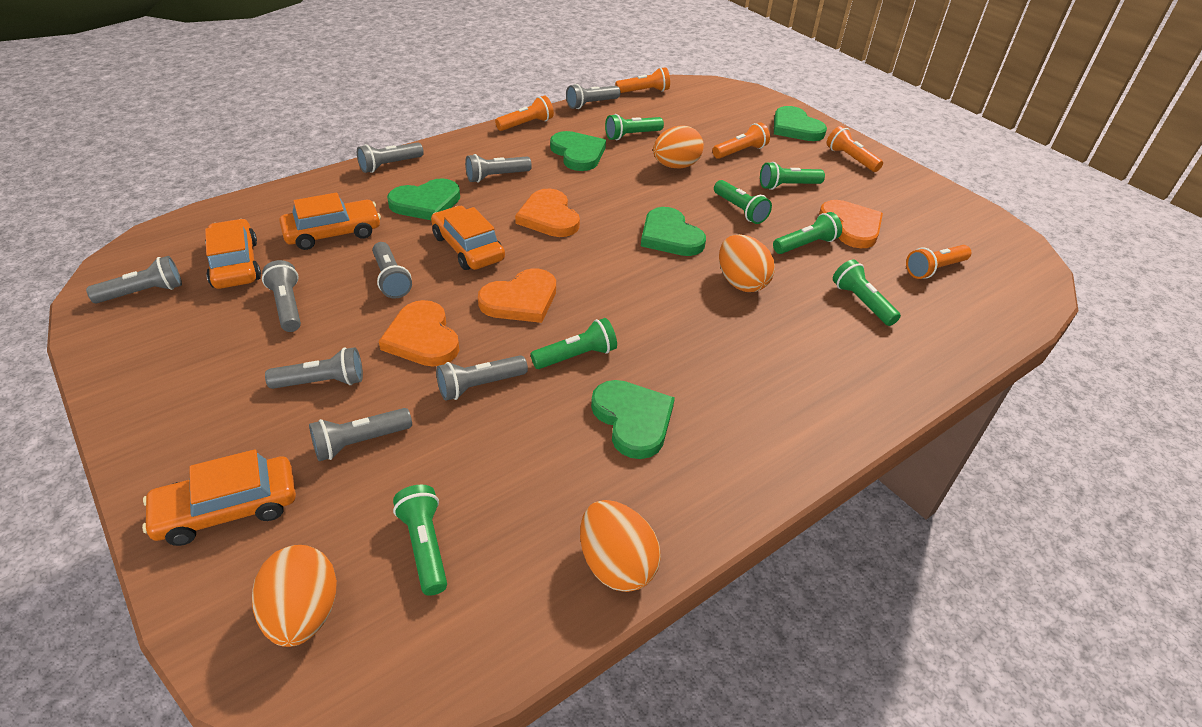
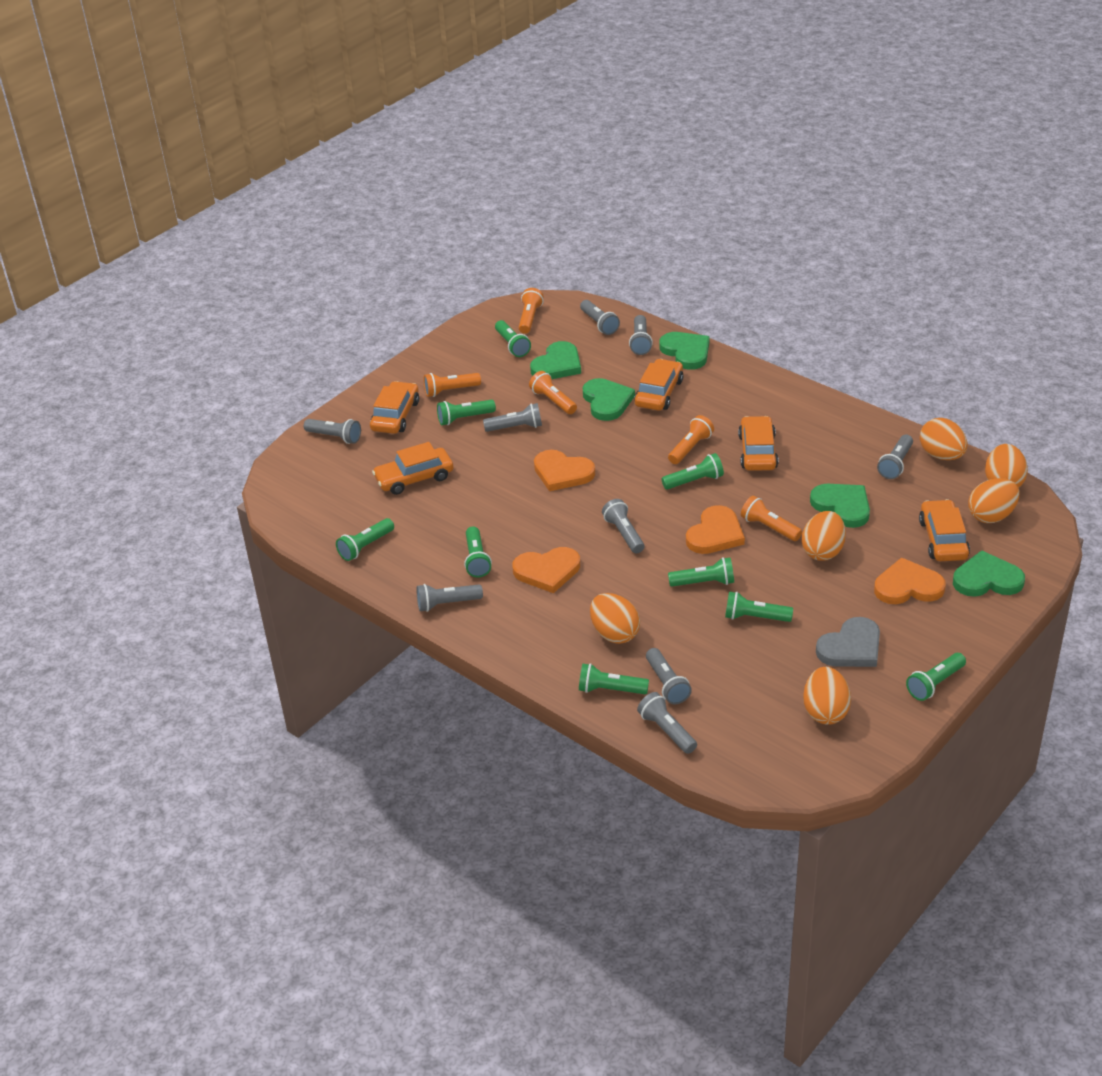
green flashlight: 7 -> 9
grey heart: 0 -> 1
orange car: 4 -> 5
orange egg: 4 -> 6

